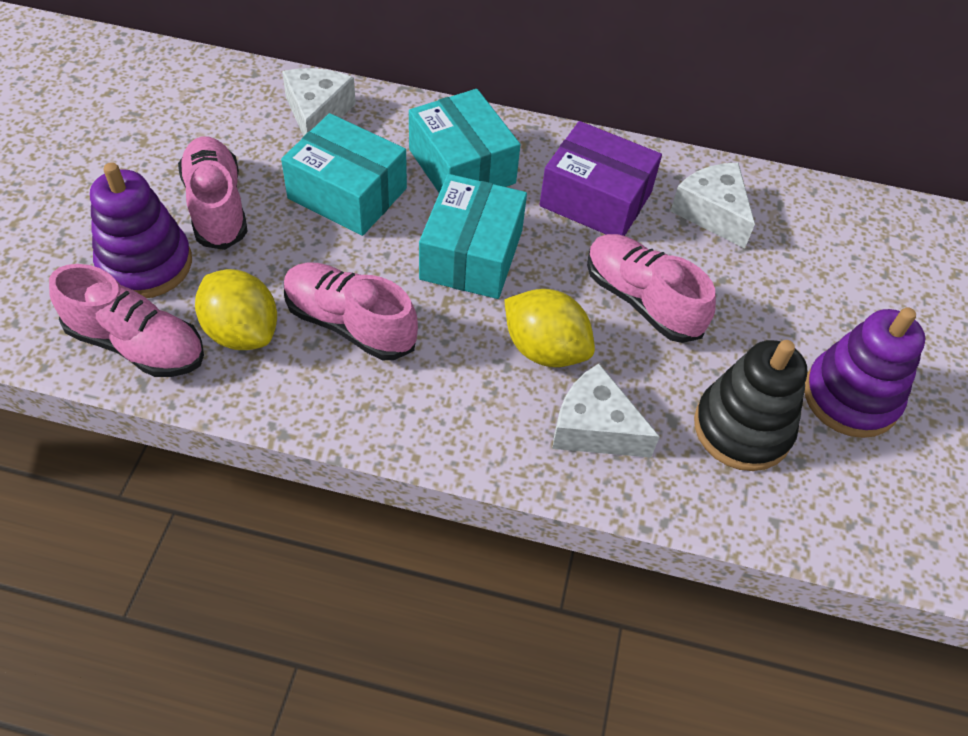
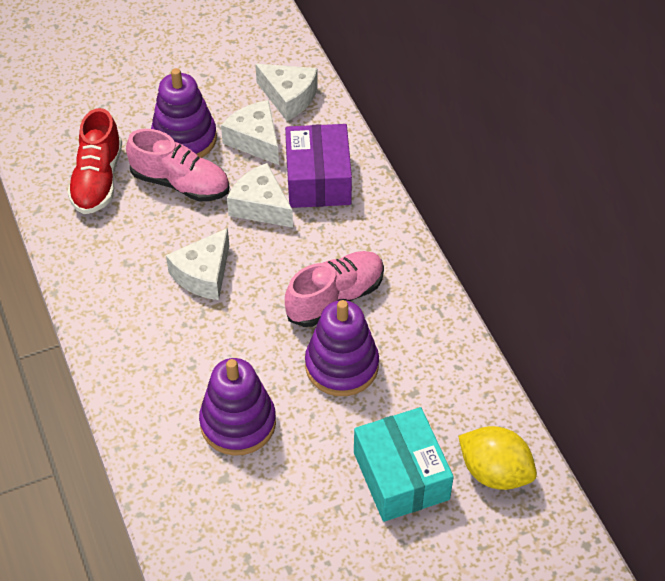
black stacking toy: 1 -> 0
pink shoe: 4 -> 2
purple stacking toy: 2 -> 3
red shoe: 0 -> 1
turquoise box: 3 -> 1
white cheese: 3 -> 4
yellow lemon: 2 -> 1

